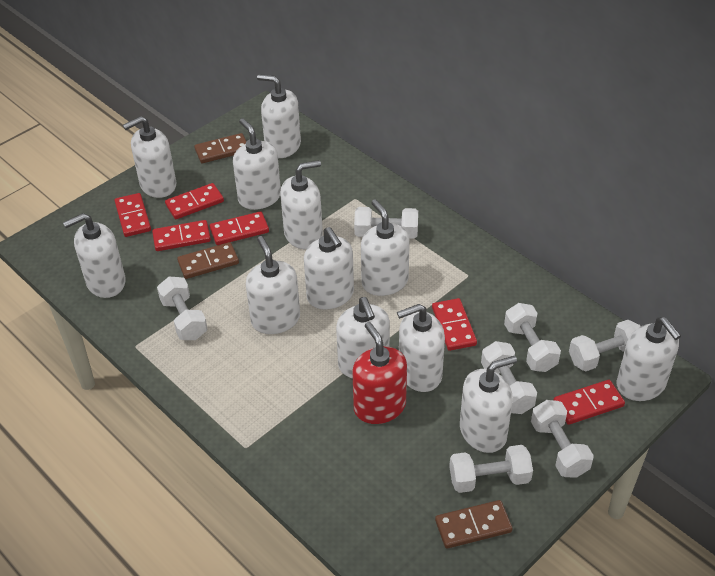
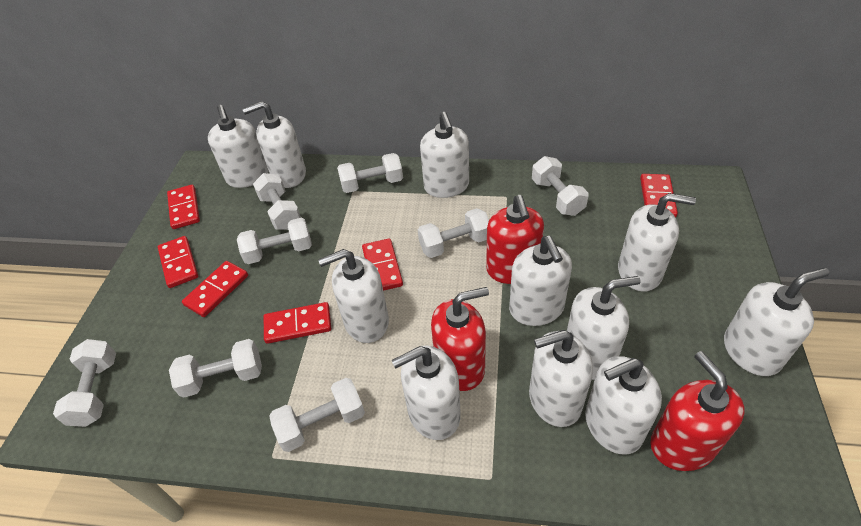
brown domino: 3 -> 0
red soap dispenser: 1 -> 3
white dumbbell: 7 -> 8
white soap dispenser: 12 -> 11

